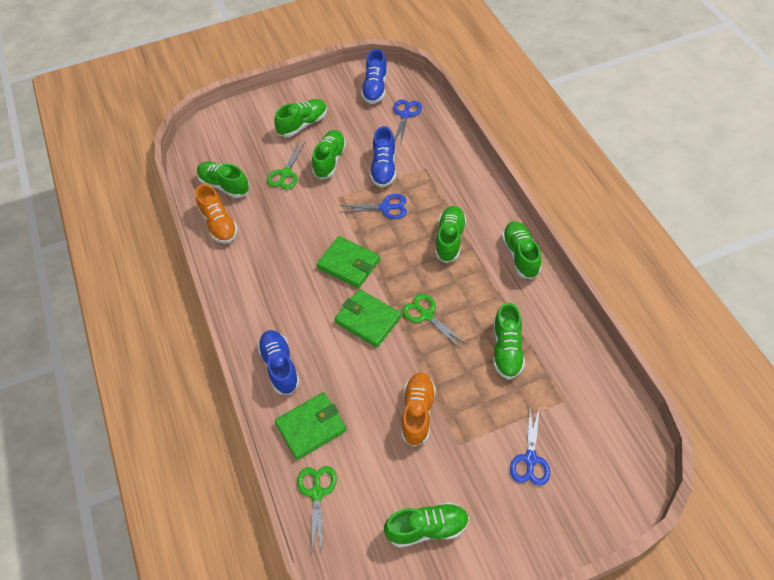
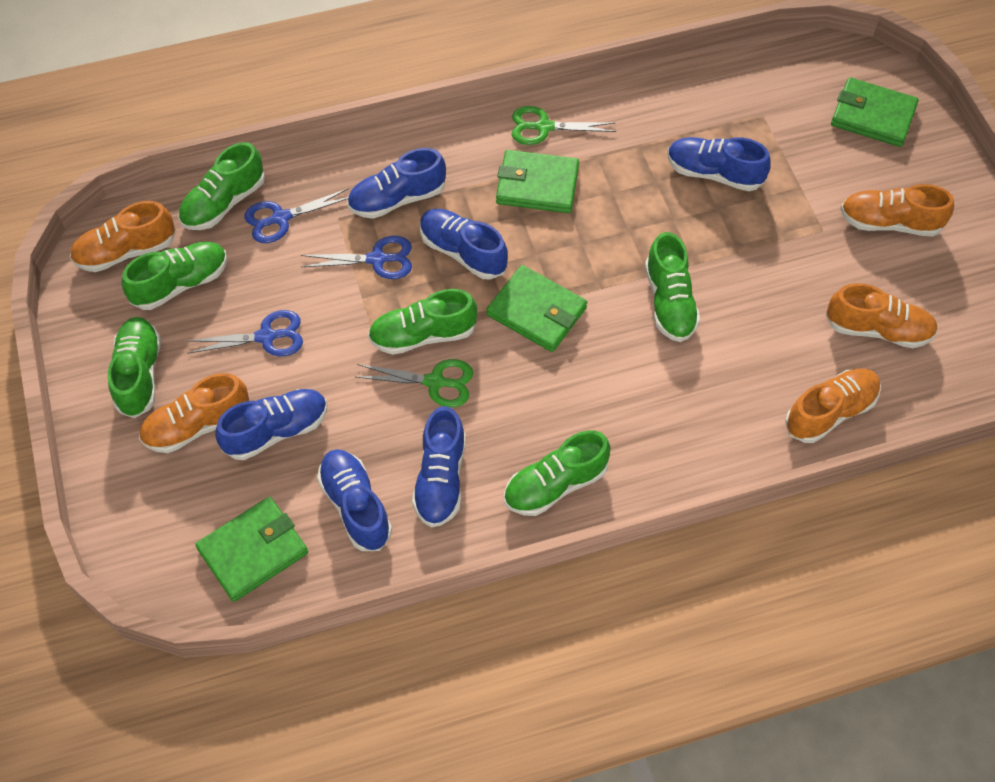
blue shoe: 3 -> 6
green scissors: 3 -> 2
green shoe: 7 -> 6
green wallet: 3 -> 4
orange shoe: 2 -> 5

